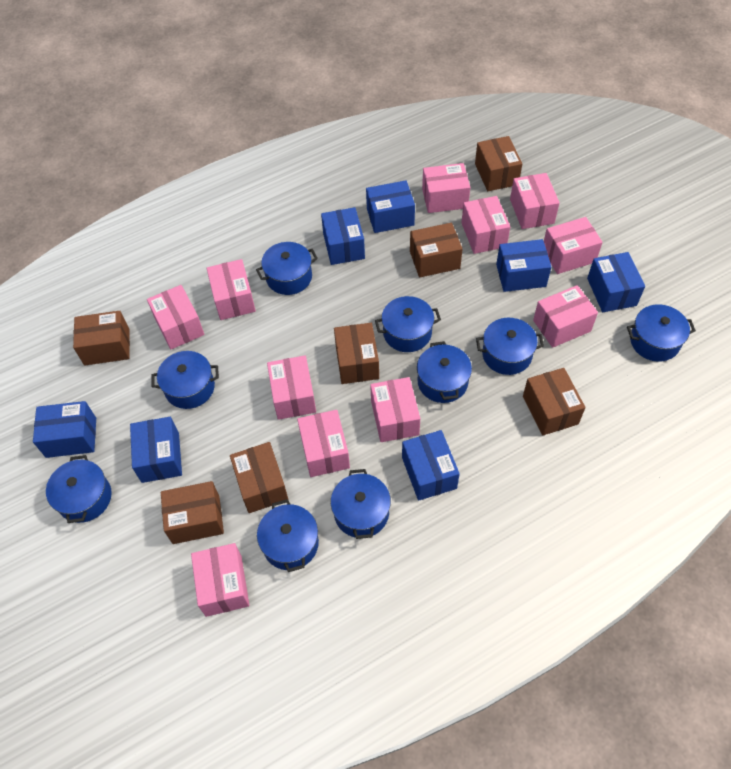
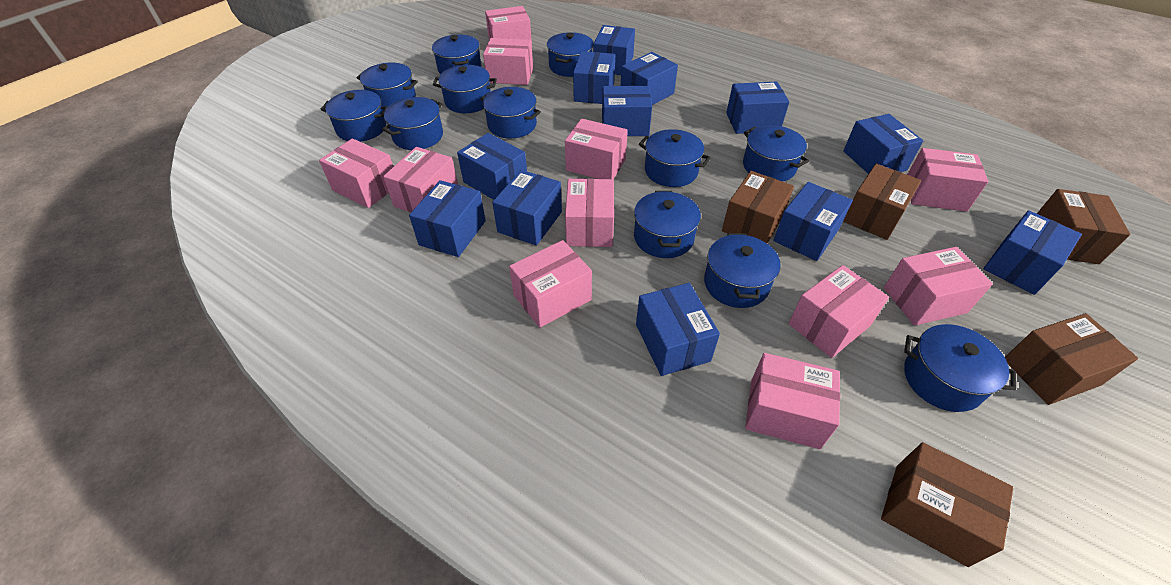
blue box: 7 -> 12
blue pot: 9 -> 12
brown box: 7 -> 5

